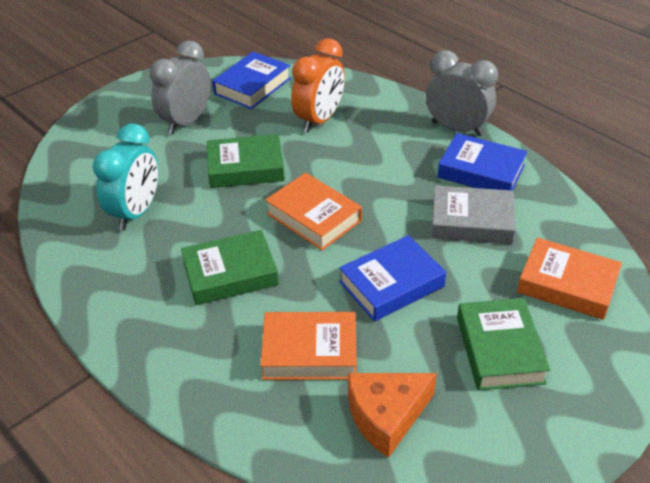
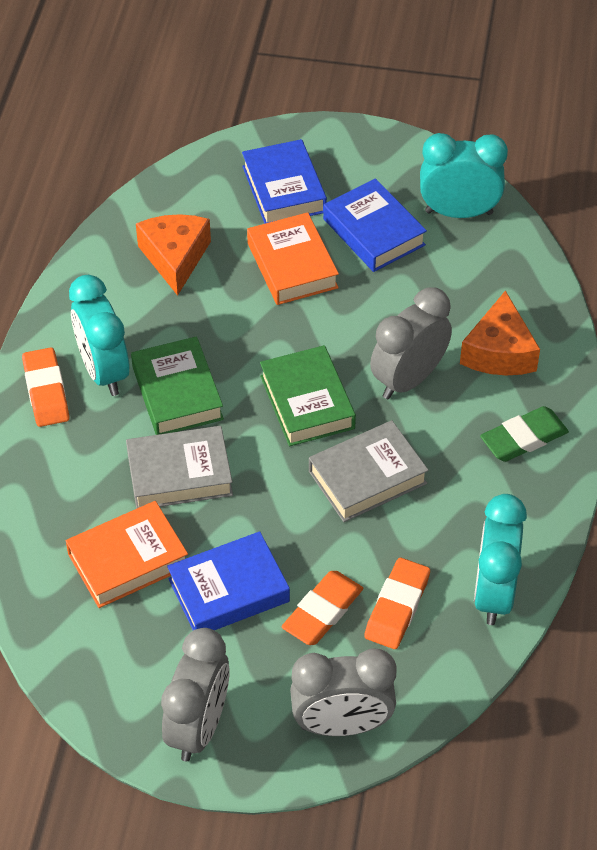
green book: 3 -> 2
green eraser: 0 -> 1
grey book: 1 -> 2
grey clock: 2 -> 3
orange book: 3 -> 2
orange cheese: 1 -> 2
orange clock: 1 -> 0
orange eraser: 0 -> 3
turquoise clock: 1 -> 3

